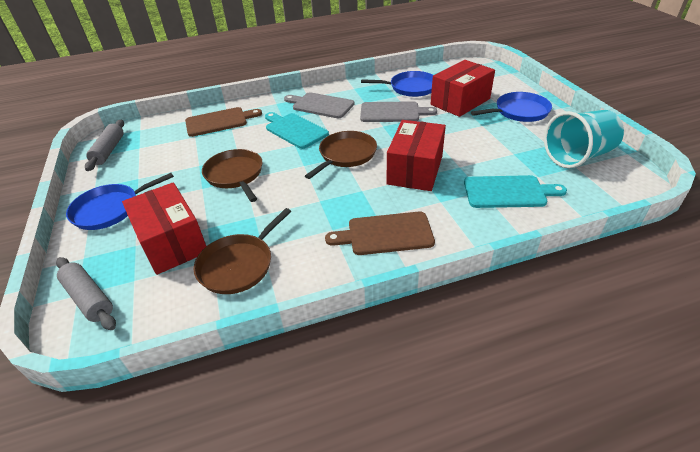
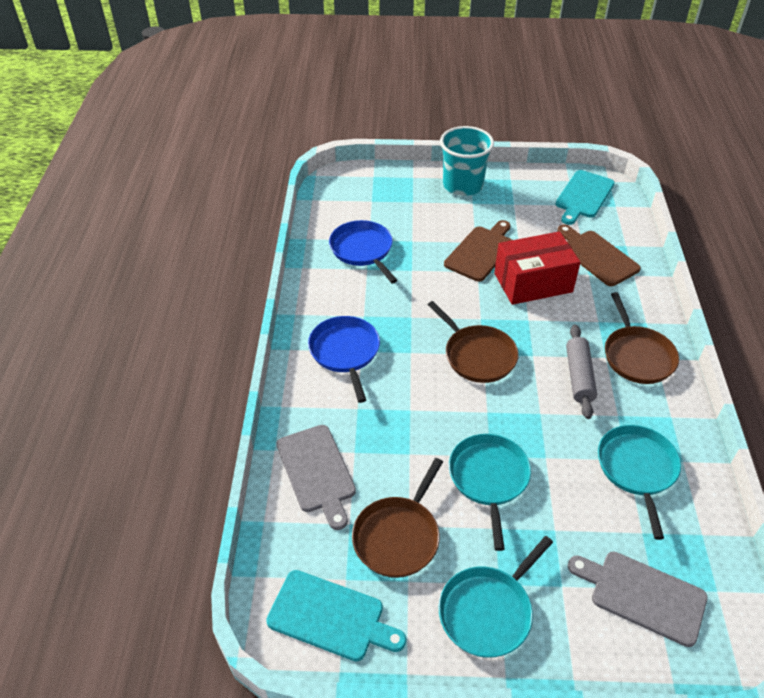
blue pan: 3 -> 2
grey rolling pin: 2 -> 1
red box: 3 -> 1
turquoise pan: 0 -> 3

